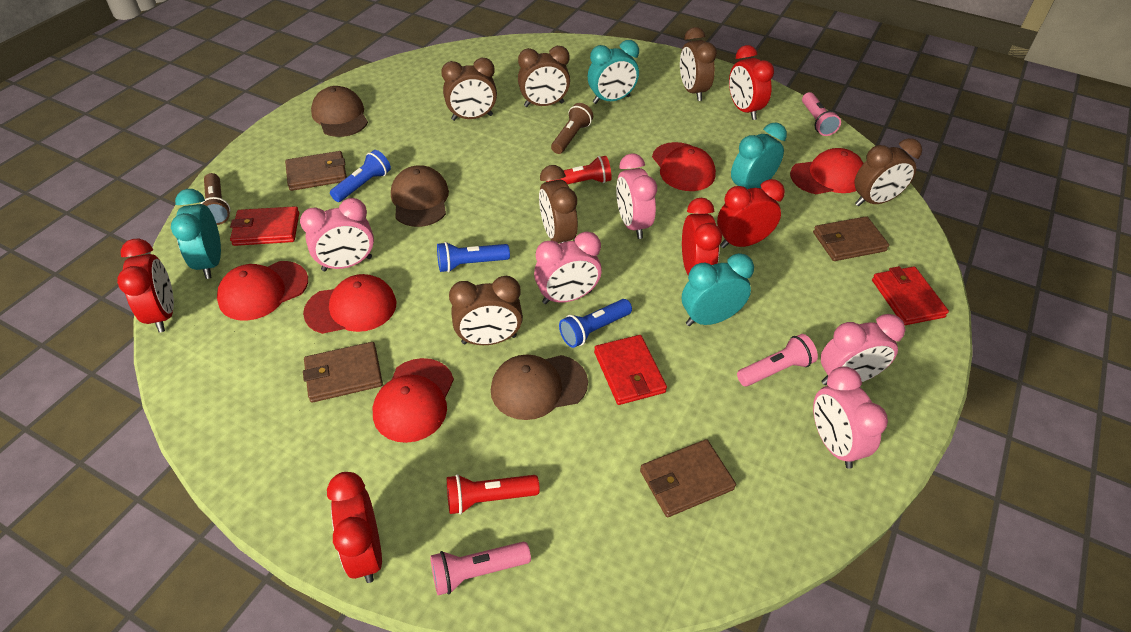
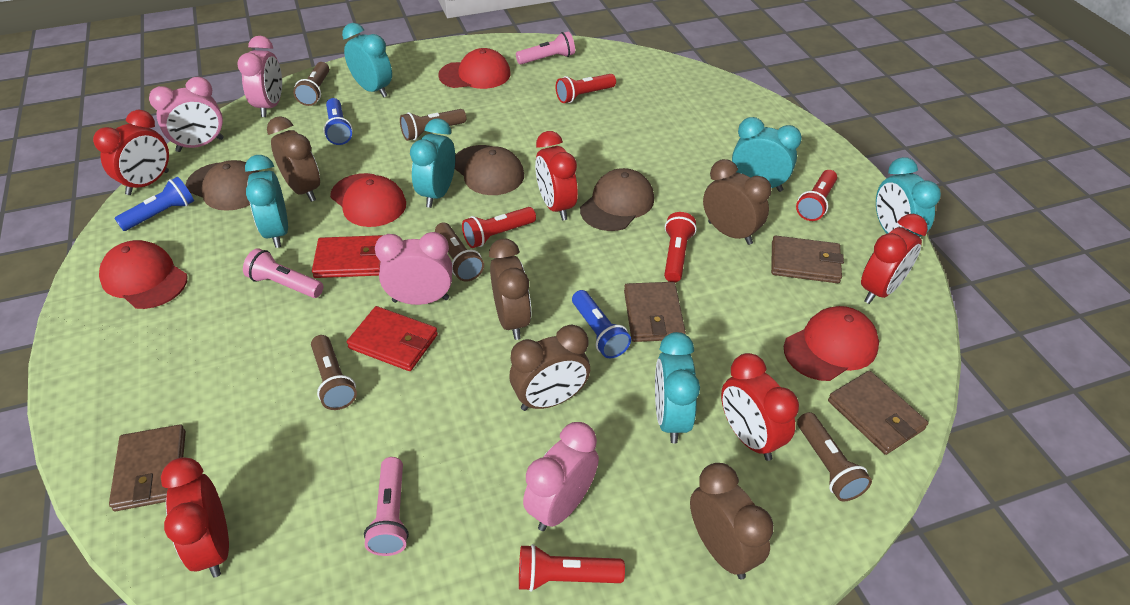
brown clock: 6 -> 5
brown flashlight: 2 -> 5
pink clock: 5 -> 4
red cap: 5 -> 4
red flashlight: 2 -> 5
red wallet: 3 -> 2
turquoise clock: 4 -> 6

